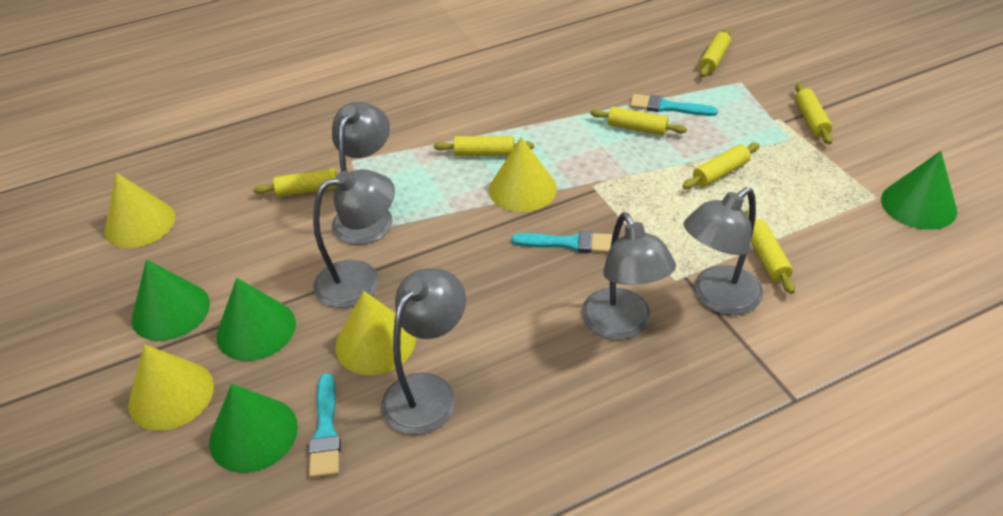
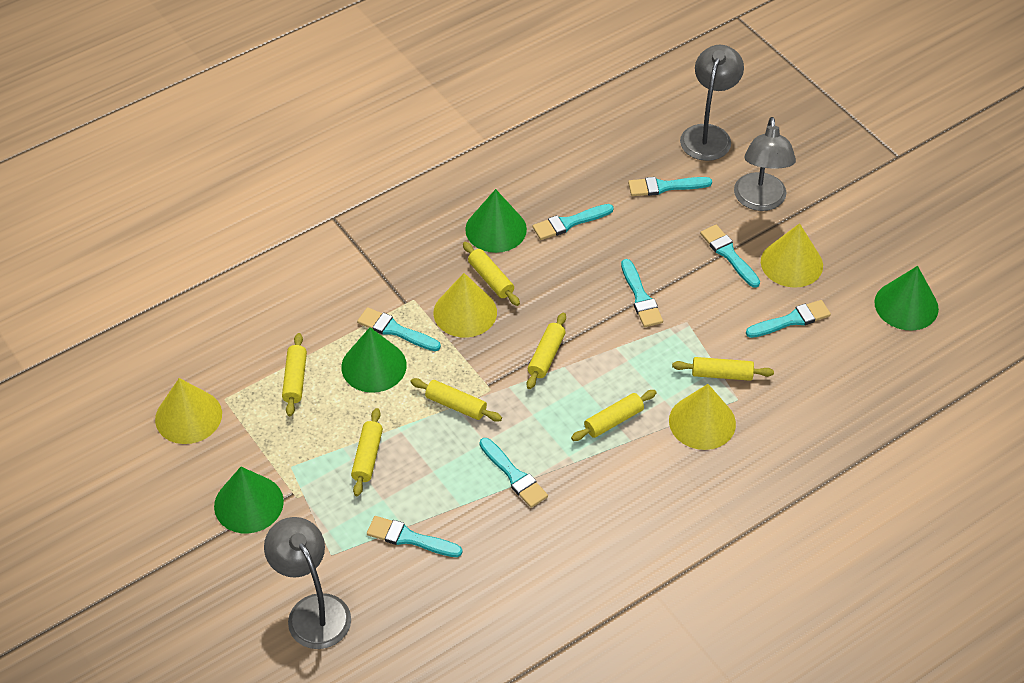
grey lamp: 5 -> 3
turquoise brush: 3 -> 8

